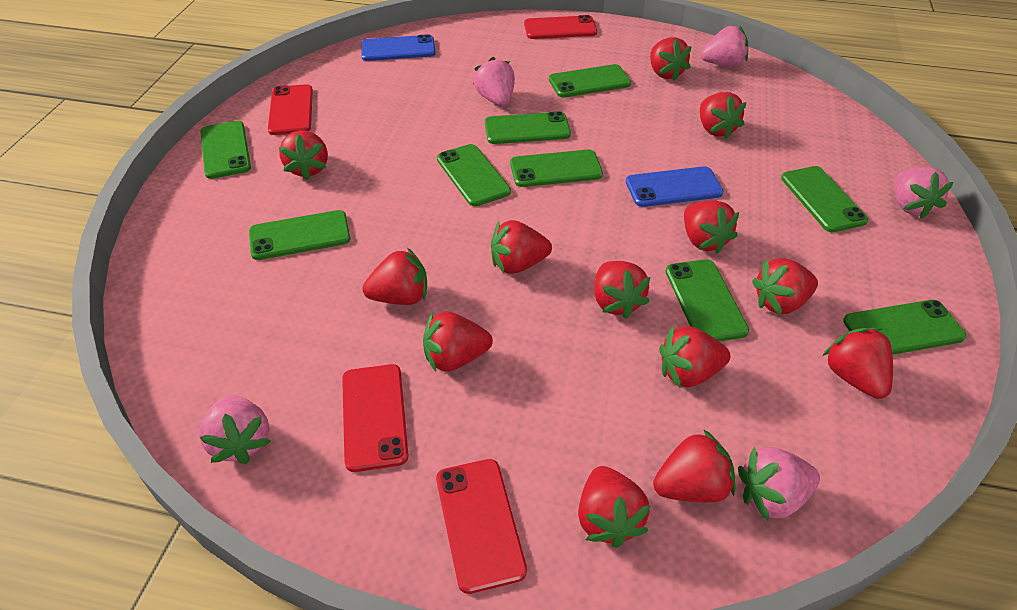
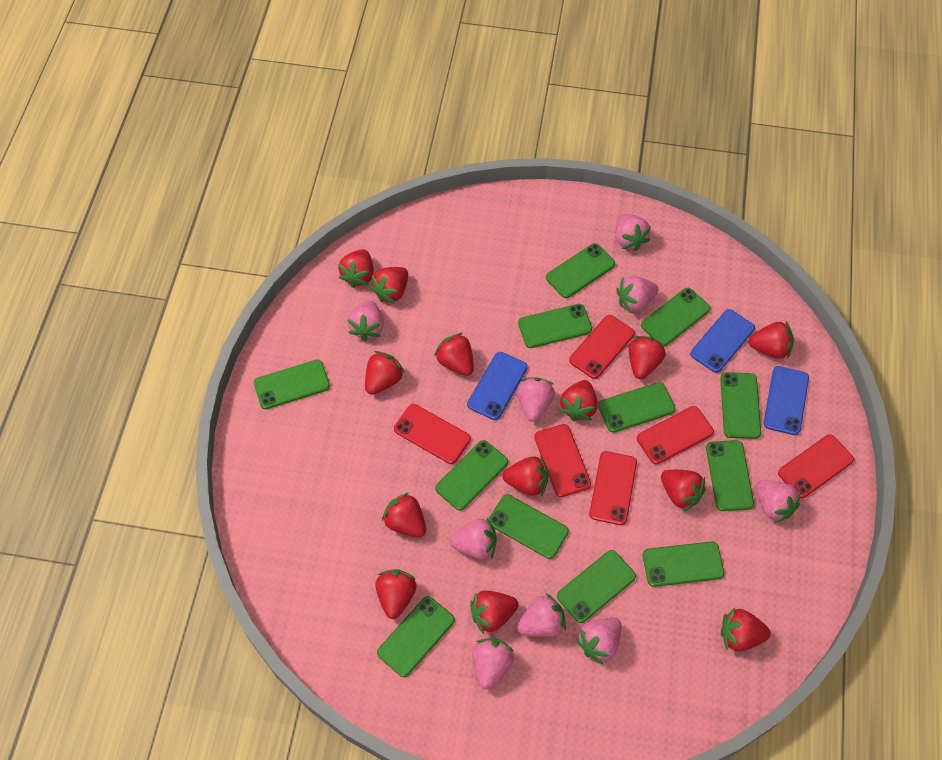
blue phone: 2 -> 3
green phone: 9 -> 12
pink strawberry: 5 -> 9
red phone: 4 -> 6

